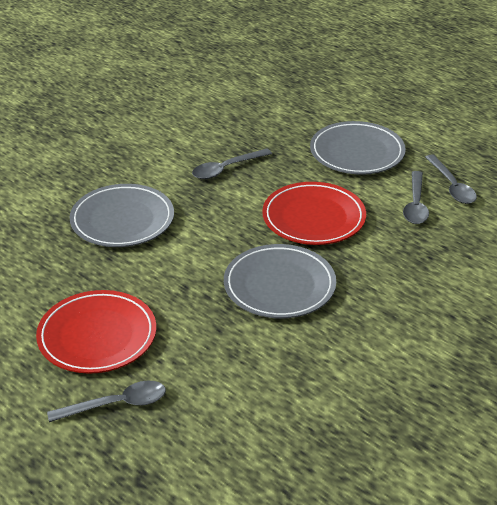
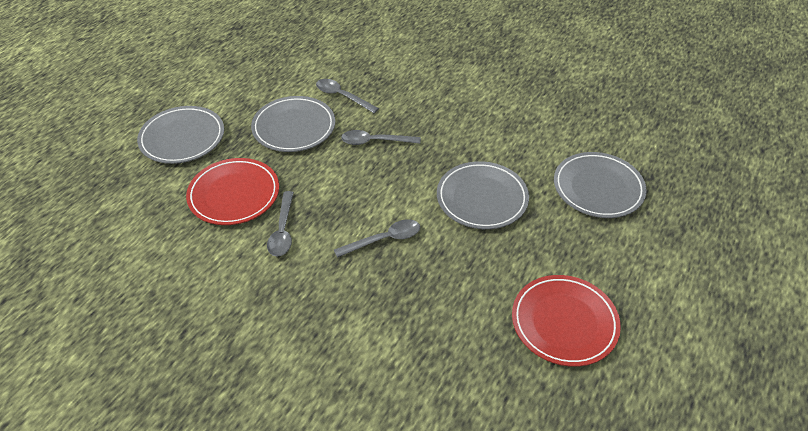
grey plate: 3 -> 4

